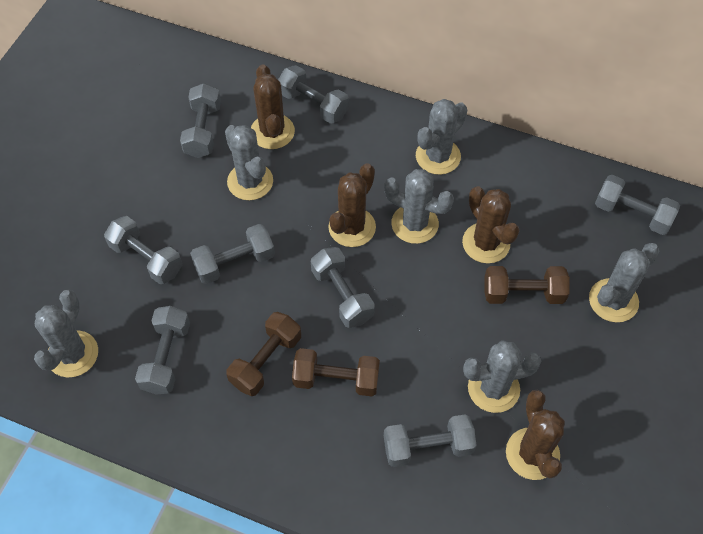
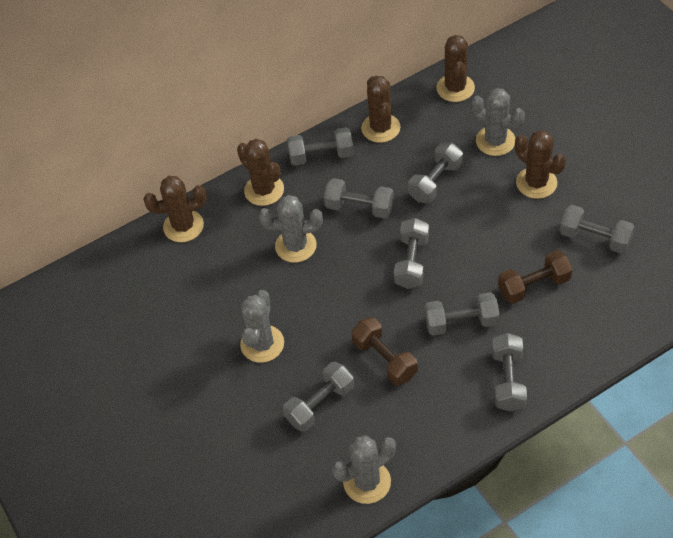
brown cactus: 4 -> 5
brown dumbbell: 3 -> 2
grey cactus: 6 -> 4

